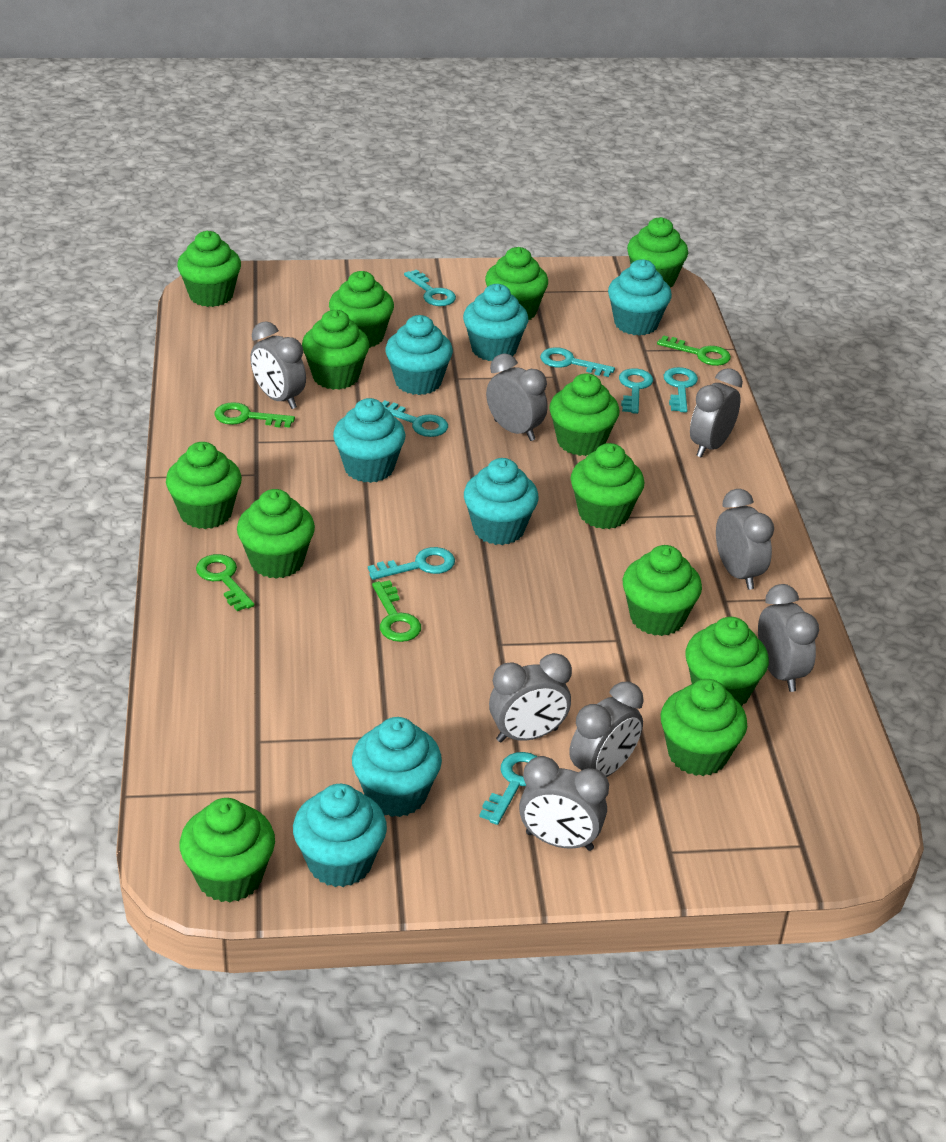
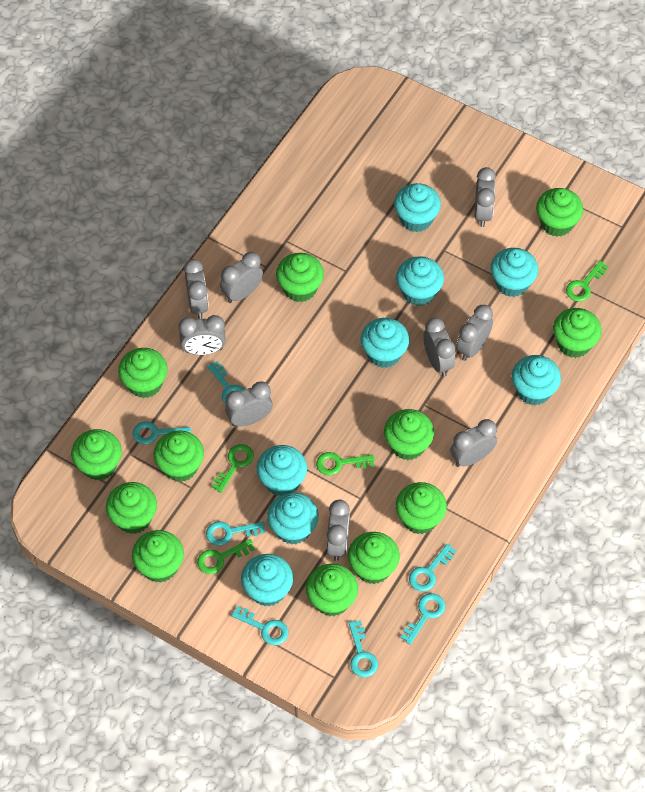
green cupcake: 13 -> 12
grey clock: 8 -> 9
turquoise cupcake: 7 -> 8

